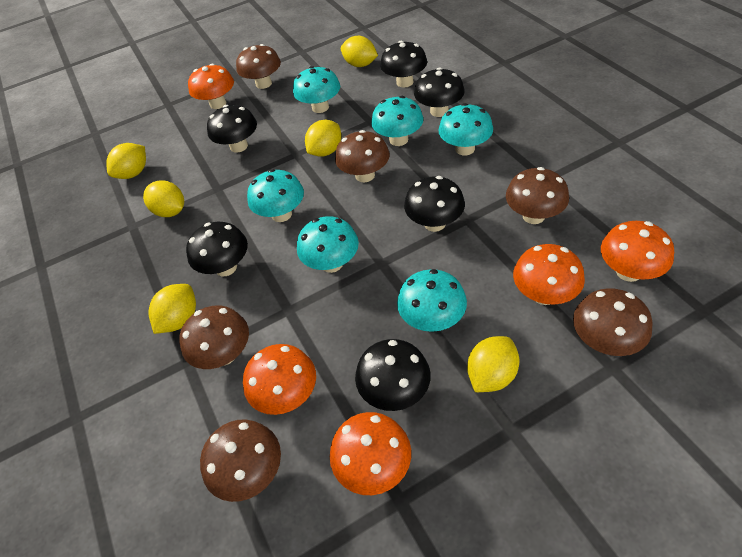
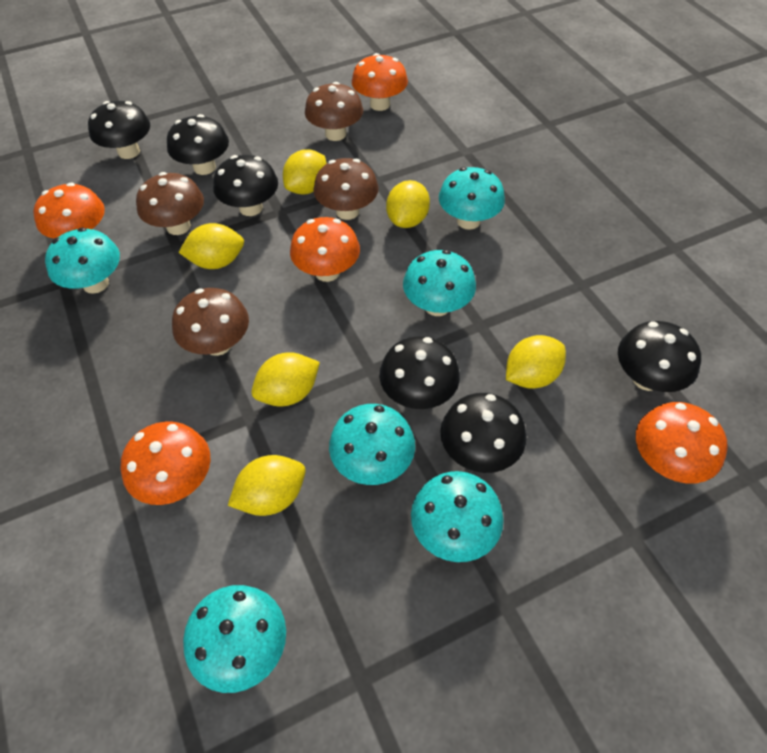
brown mushroom: 6 -> 4

